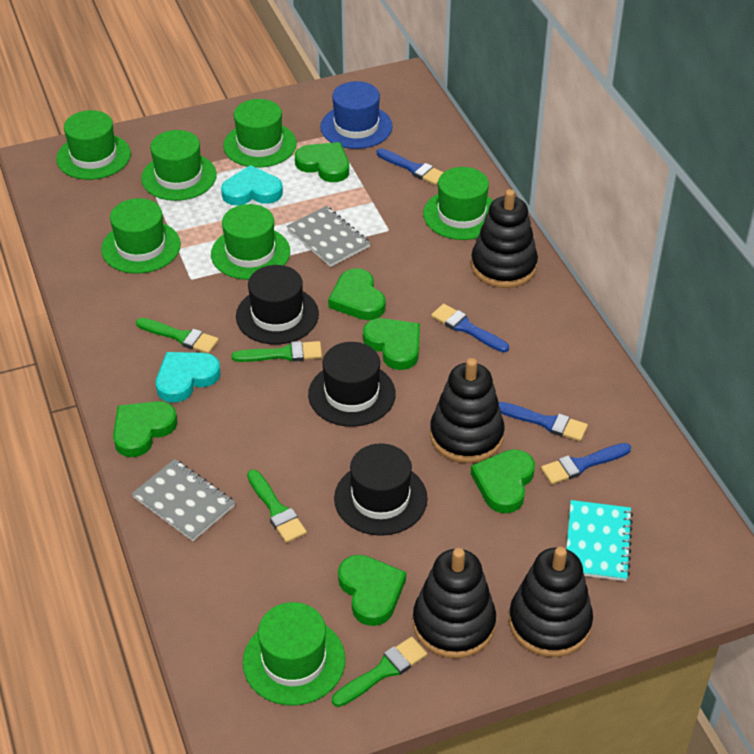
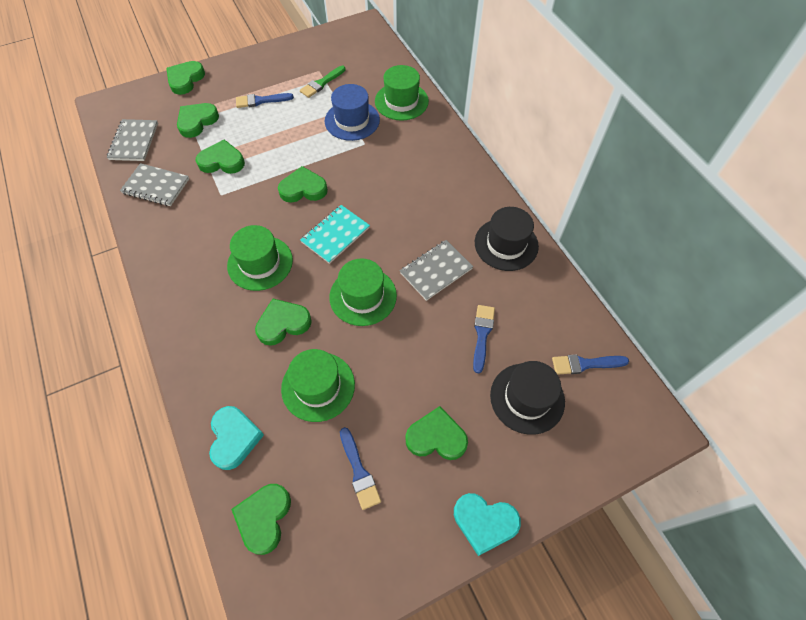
black hat: 3 -> 2
black stacking toy: 4 -> 0
green brush: 4 -> 1
green hat: 7 -> 4
green heart: 6 -> 7
grey notebook: 2 -> 3

